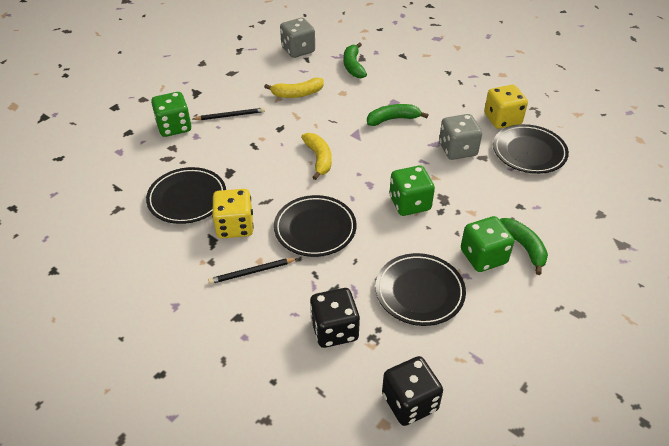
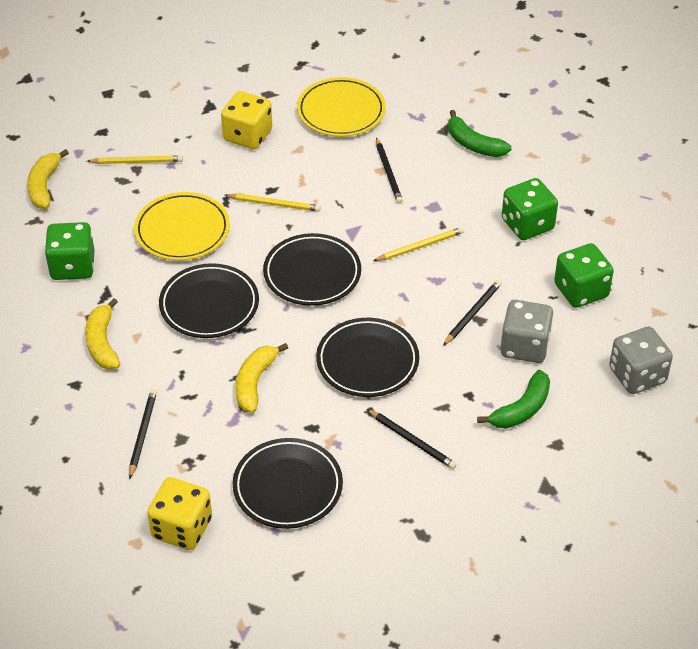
black dice: 2 -> 0
black pencil: 2 -> 4
green banana: 3 -> 2
yellow banana: 2 -> 3
yellow pencil: 0 -> 3
yellow plate: 0 -> 2

